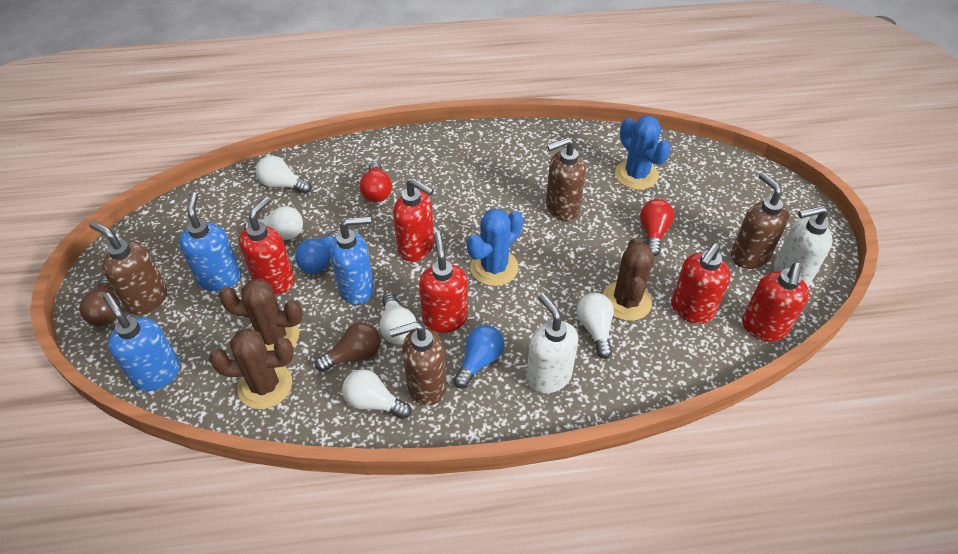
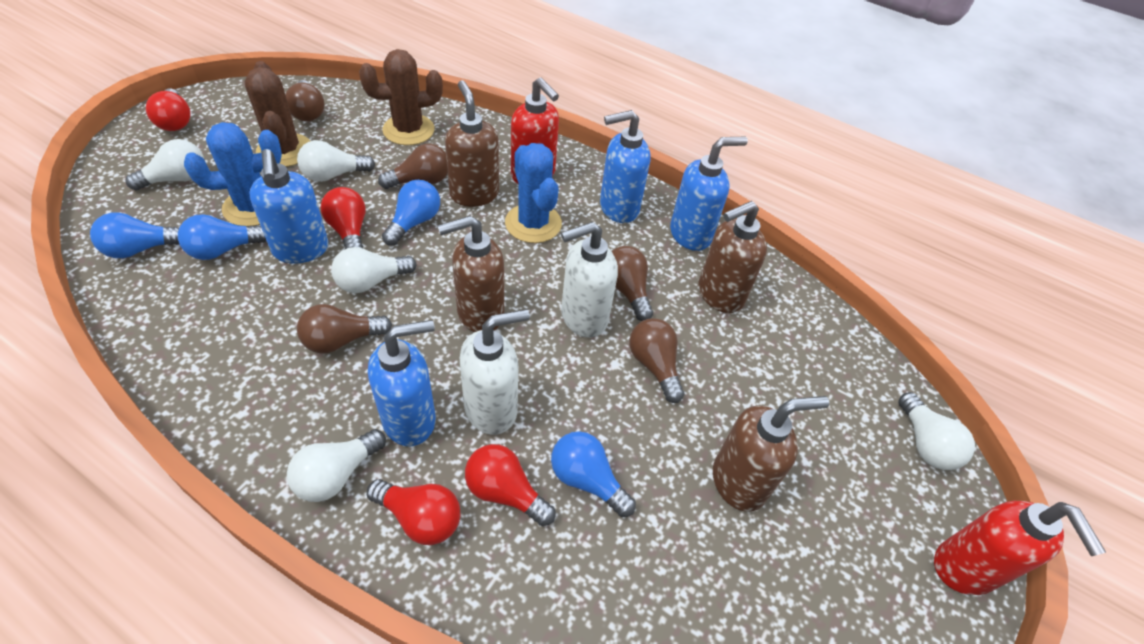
blue light bulb: 2 -> 4
blue soap dispenser: 3 -> 4
brown cactus: 3 -> 2
brown light bulb: 2 -> 5
red light bulb: 2 -> 4
red soap dispenser: 5 -> 2

